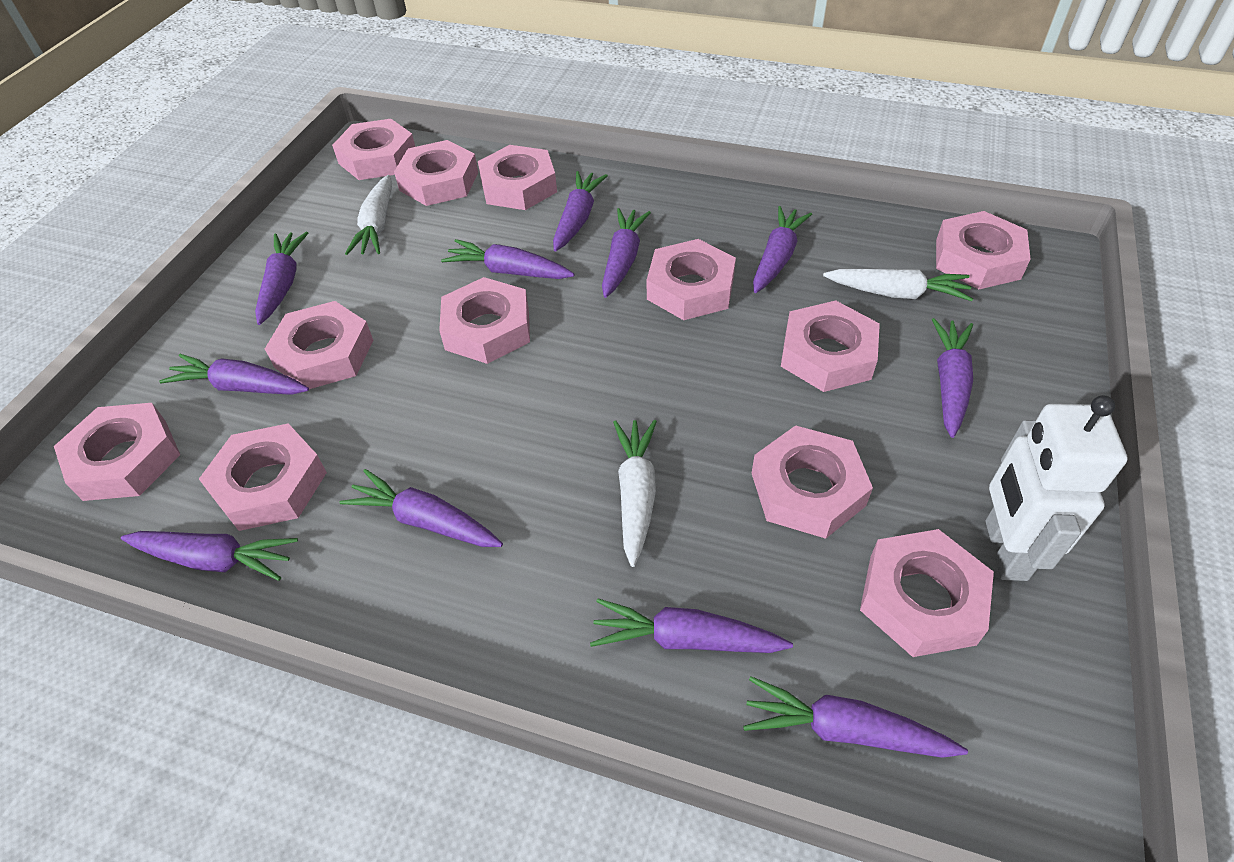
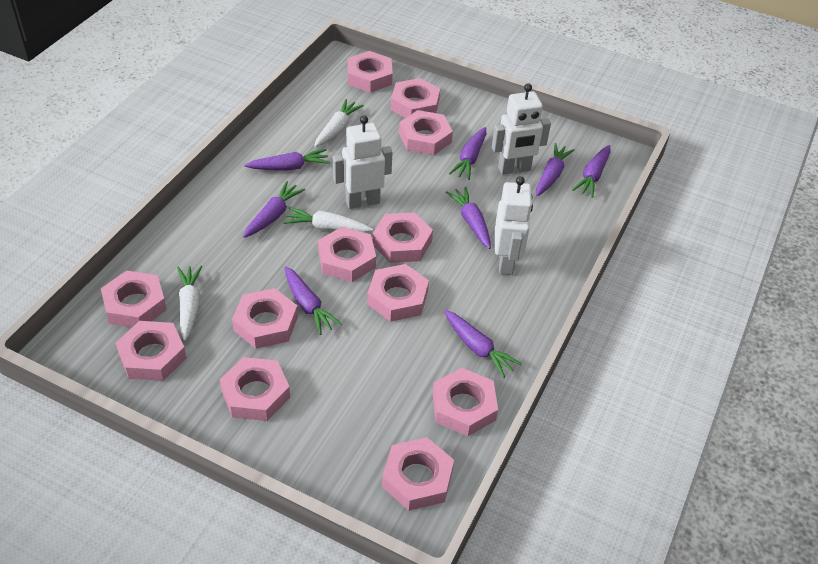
purple carrot: 11 -> 8
white robot: 1 -> 3

